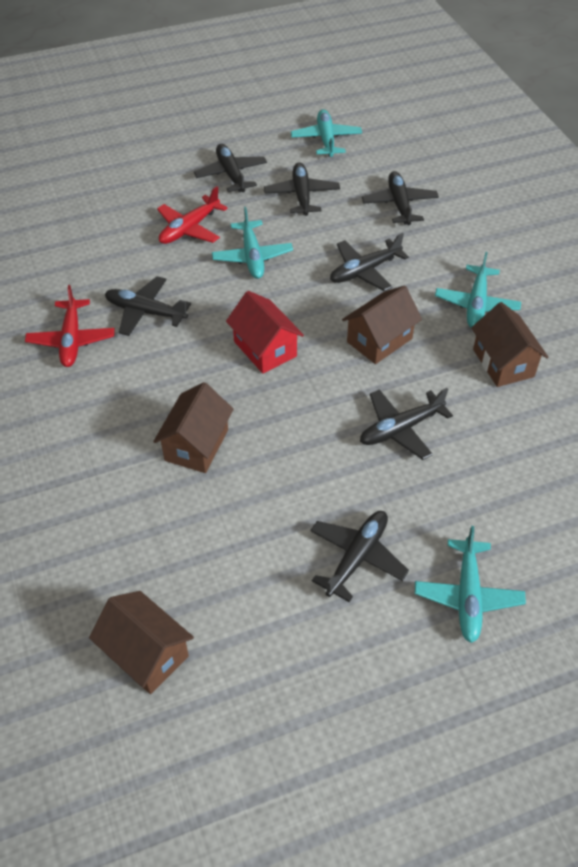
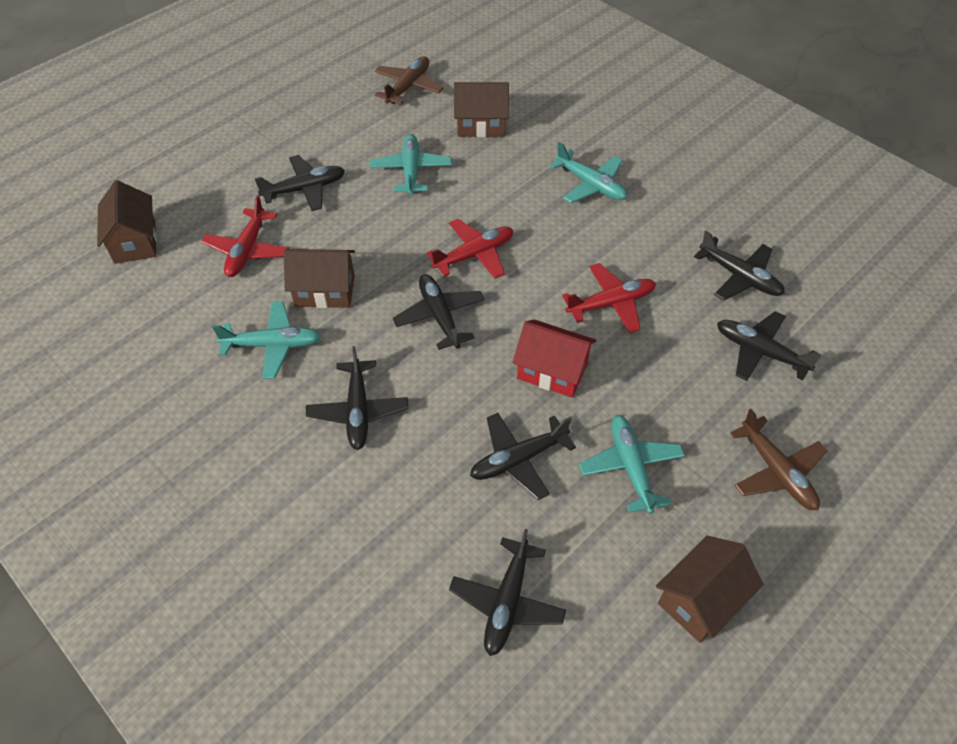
brown plane: 0 -> 2
red plane: 2 -> 3

